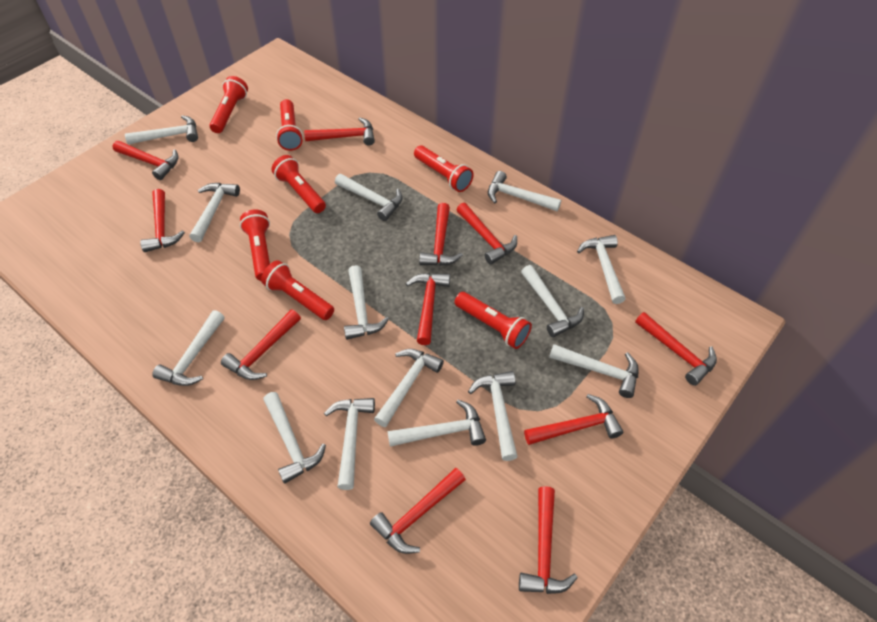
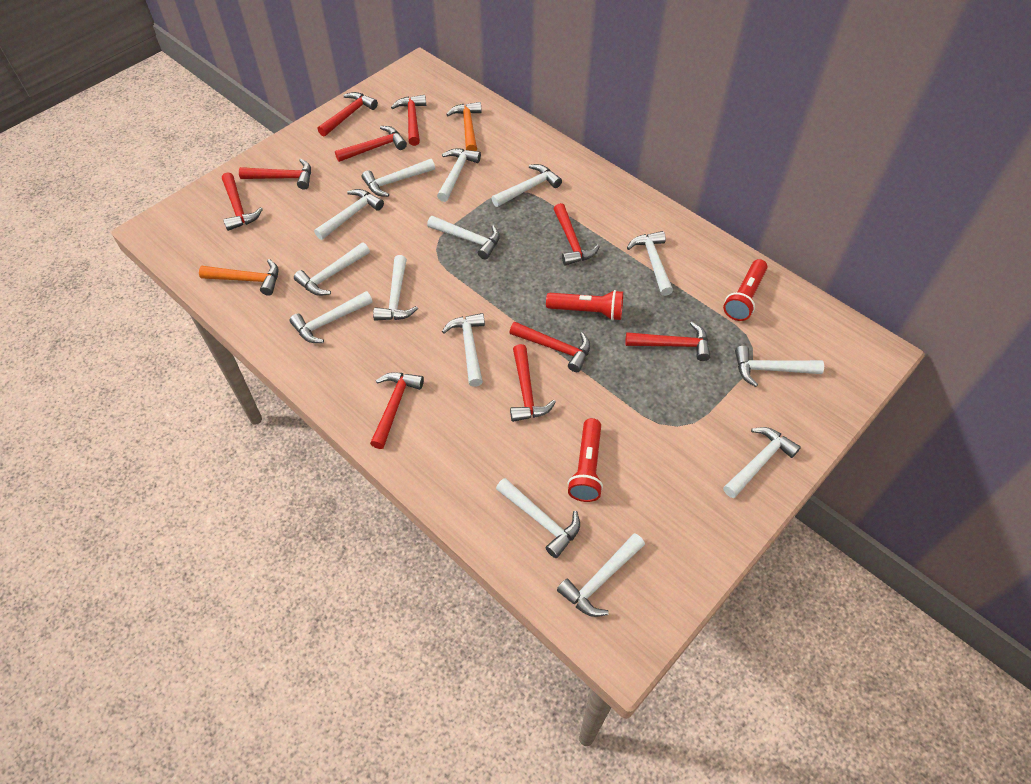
orange hammer: 0 -> 2
red flashlight: 7 -> 3
red hammer: 11 -> 10

